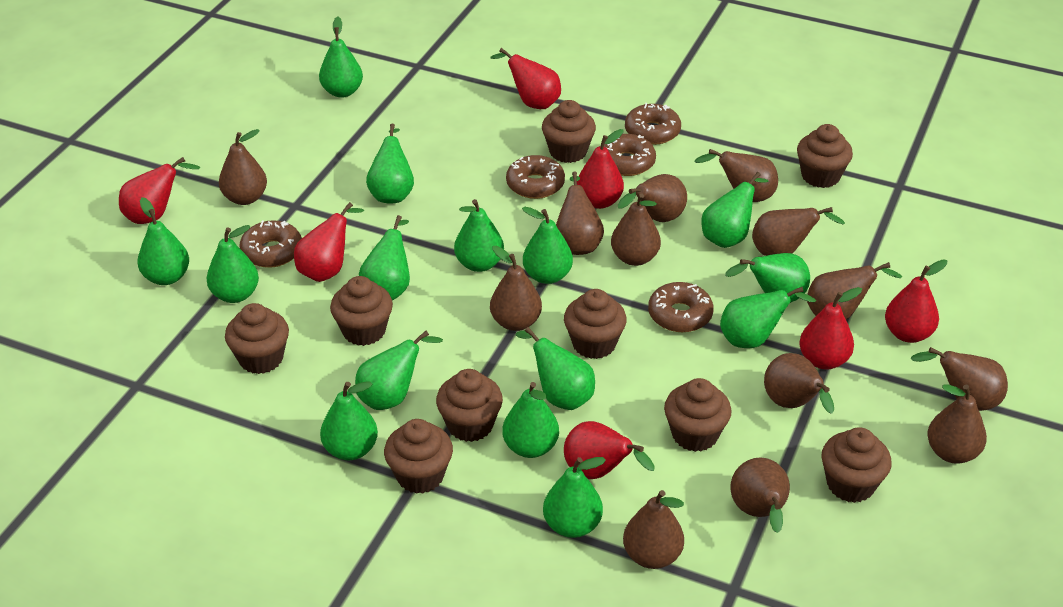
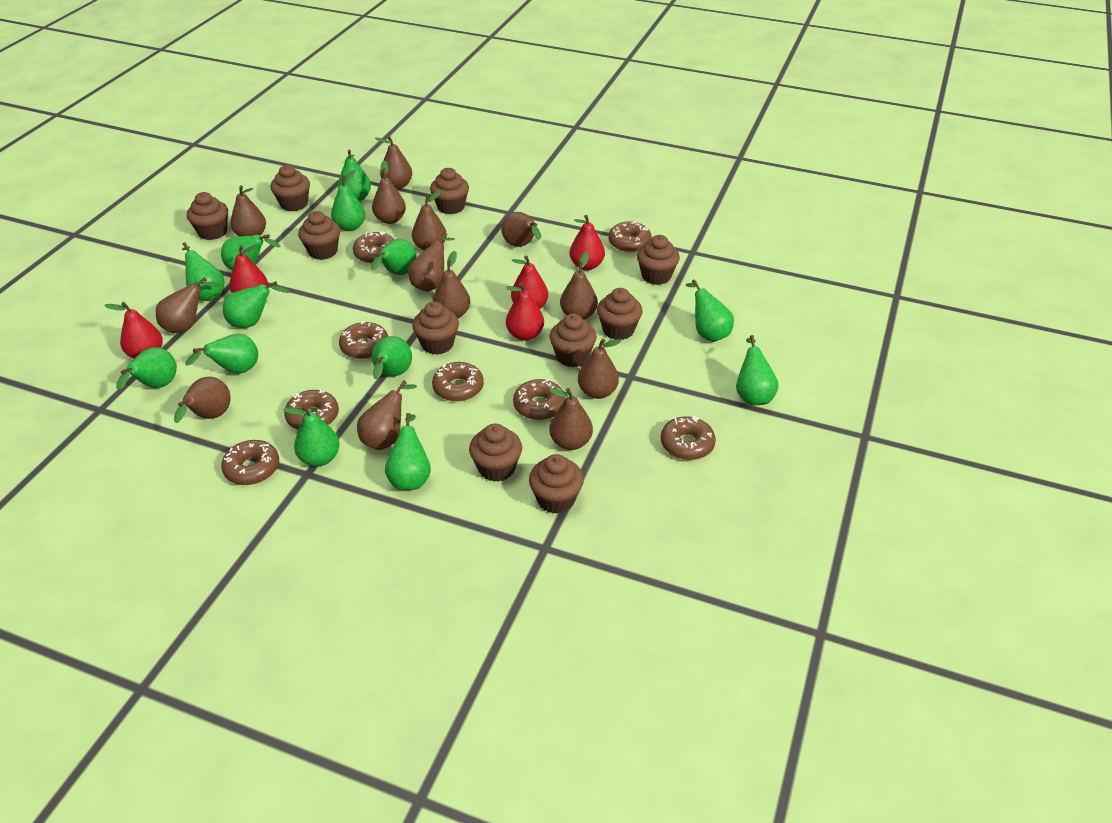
brown cupcake: 9 -> 10
brown donut: 5 -> 8
green pear: 15 -> 13
red pear: 7 -> 5

